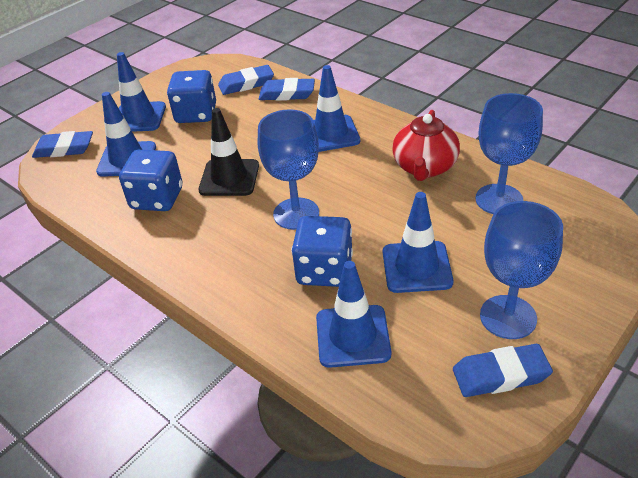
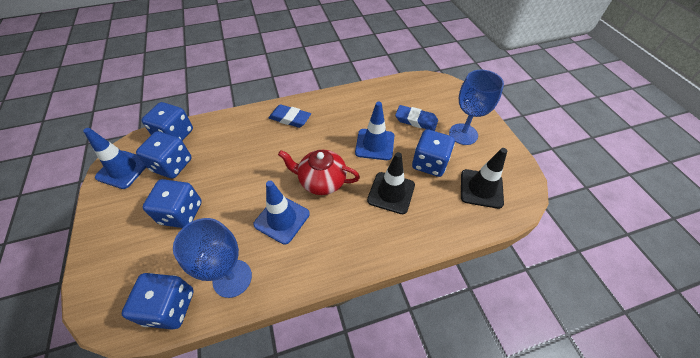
black traffic cone: 1 -> 2
blue dice: 3 -> 5
blue eraser: 4 -> 2
blue goblet: 3 -> 2
blue traffic cone: 5 -> 3

